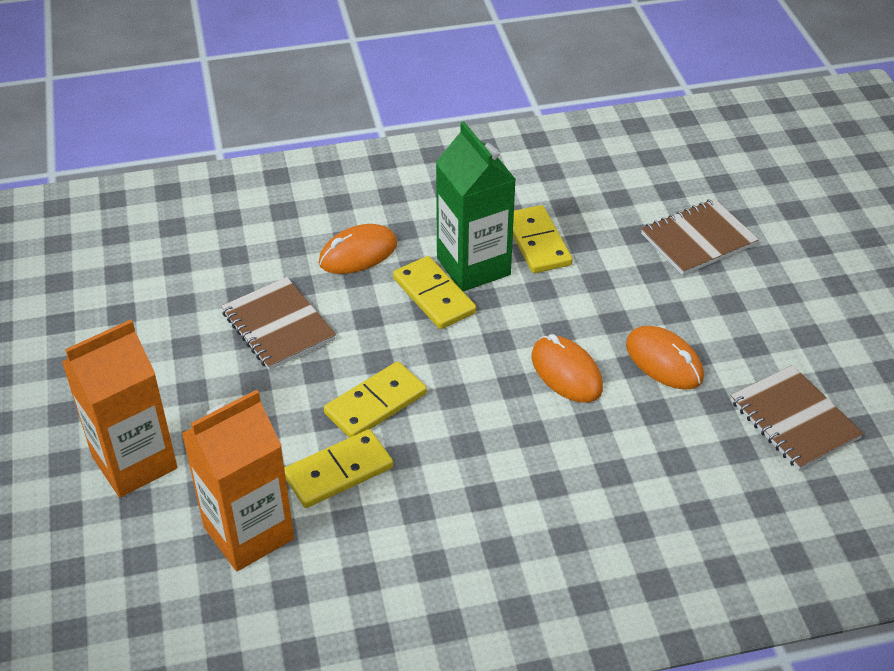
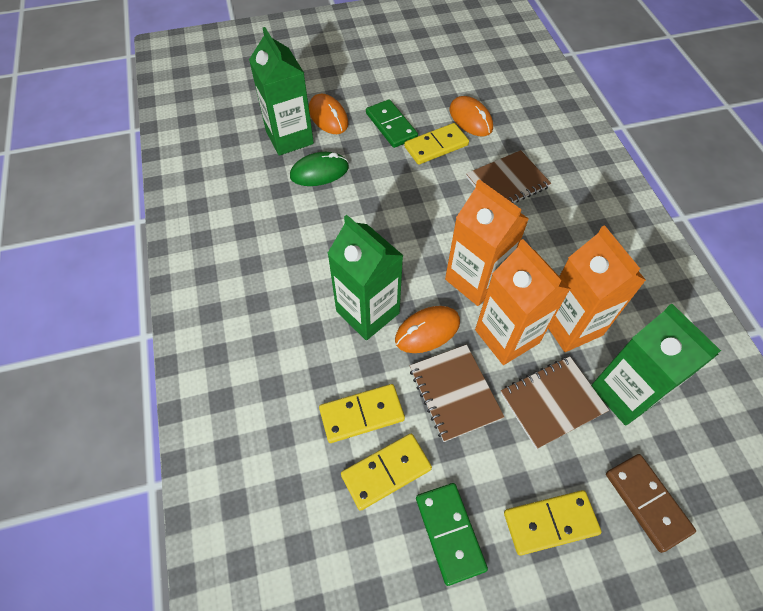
brown domino: 0 -> 1
green carton: 1 -> 3
green domino: 0 -> 2
green mouse: 0 -> 1
orange carton: 2 -> 3

